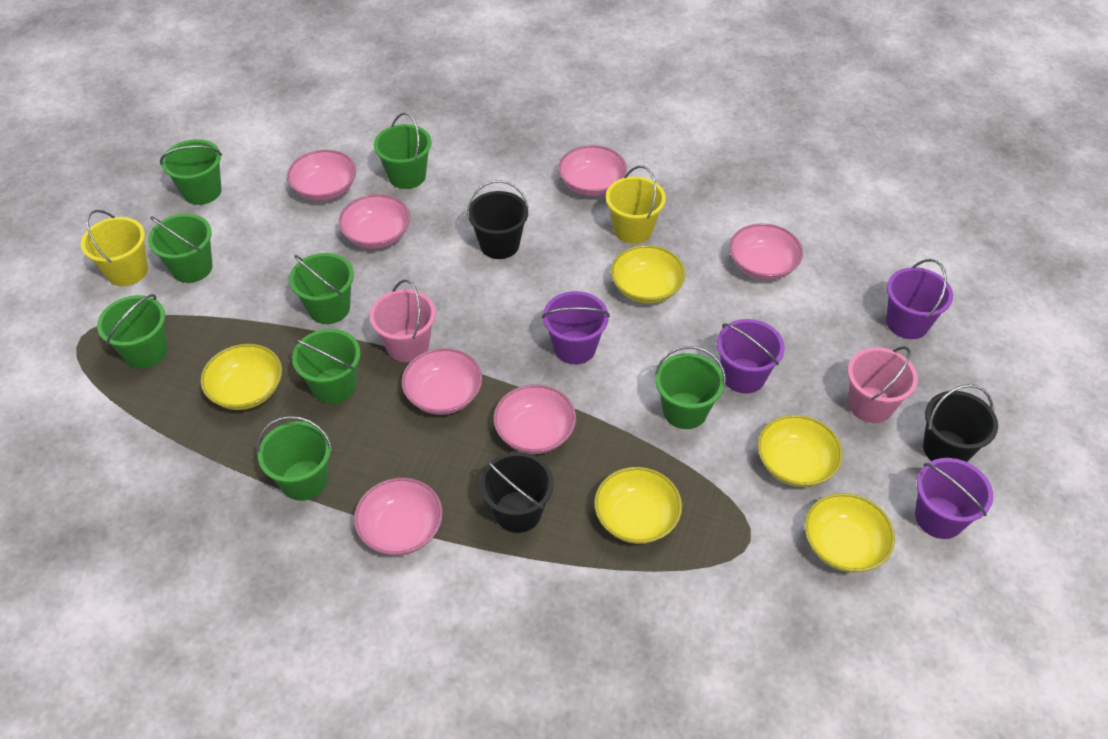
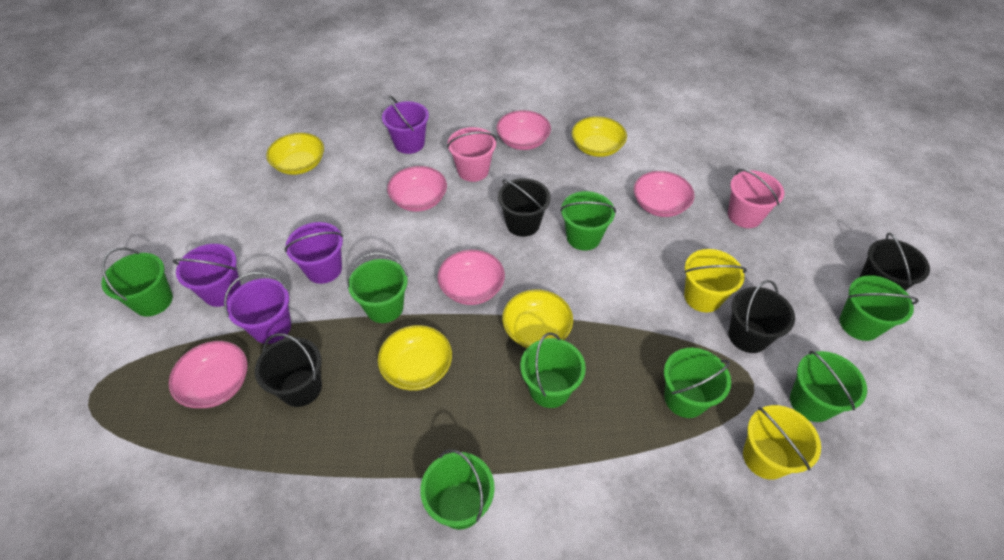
black bucket: 3 -> 4
pink bowl: 7 -> 5
yellow bowl: 5 -> 4

